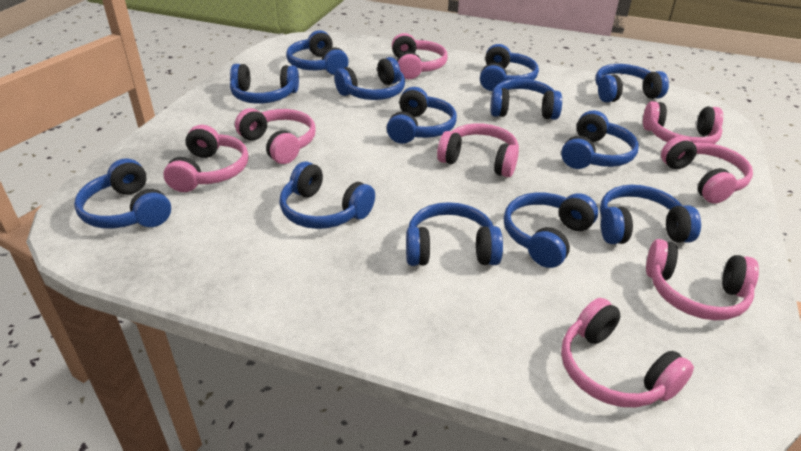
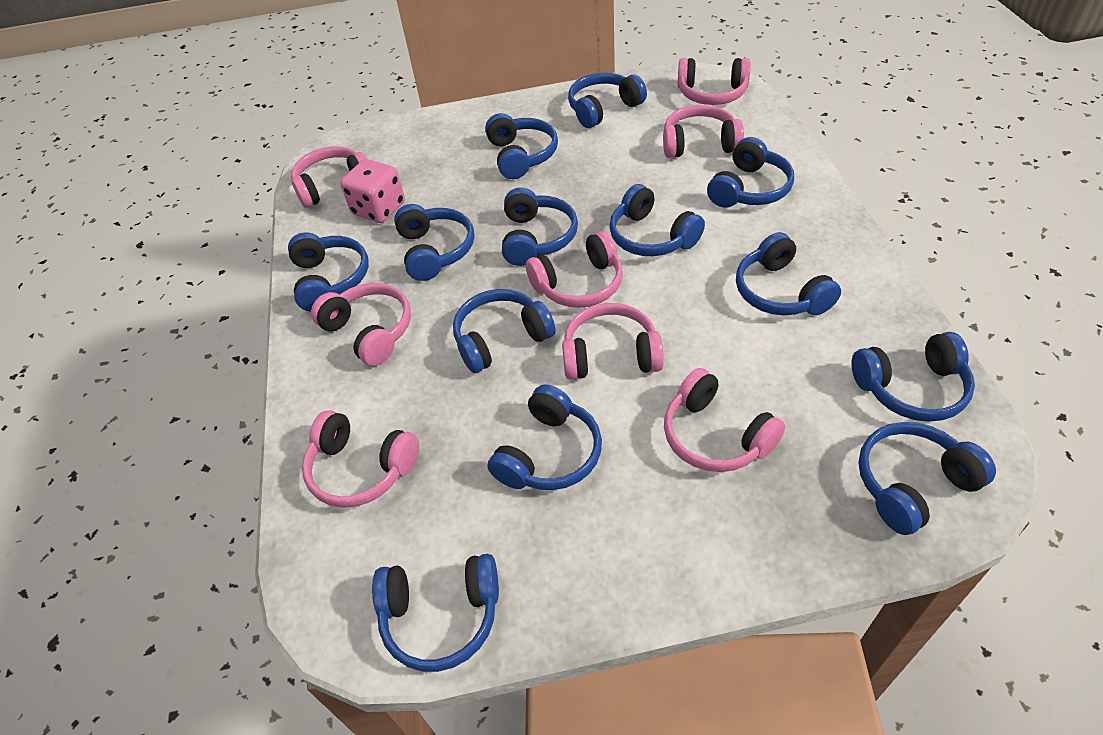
pink dice: 0 -> 1

